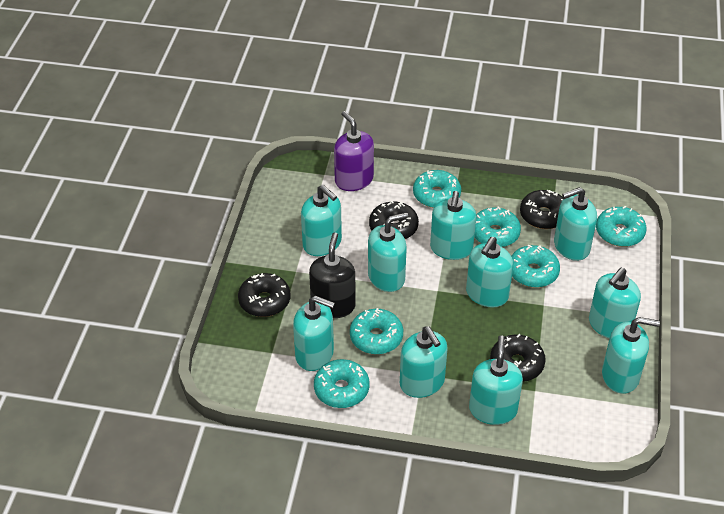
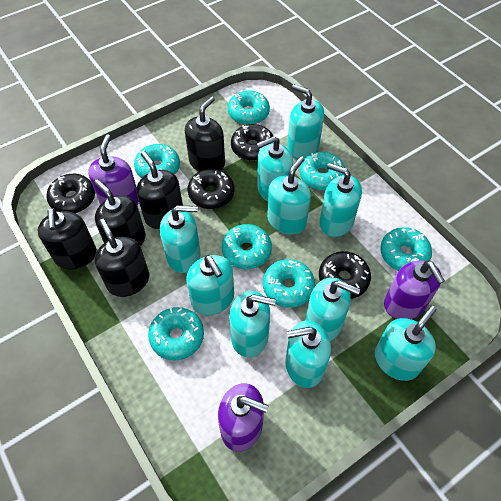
black soap dispenser: 1 -> 5
purple soap dispenser: 1 -> 3
turquoise donut: 6 -> 7

